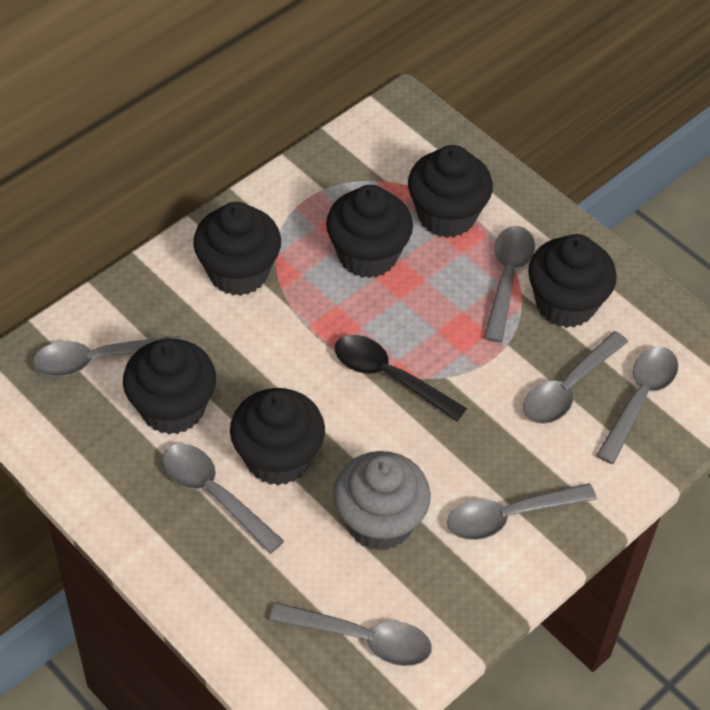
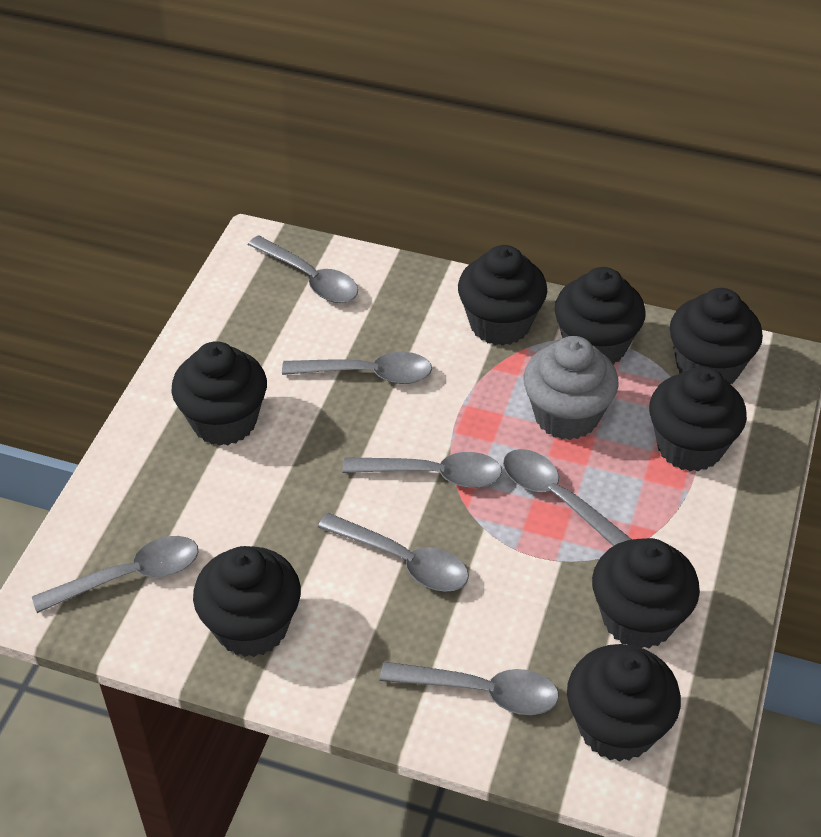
black cupcake: 6 -> 8
black spoon: 1 -> 0

